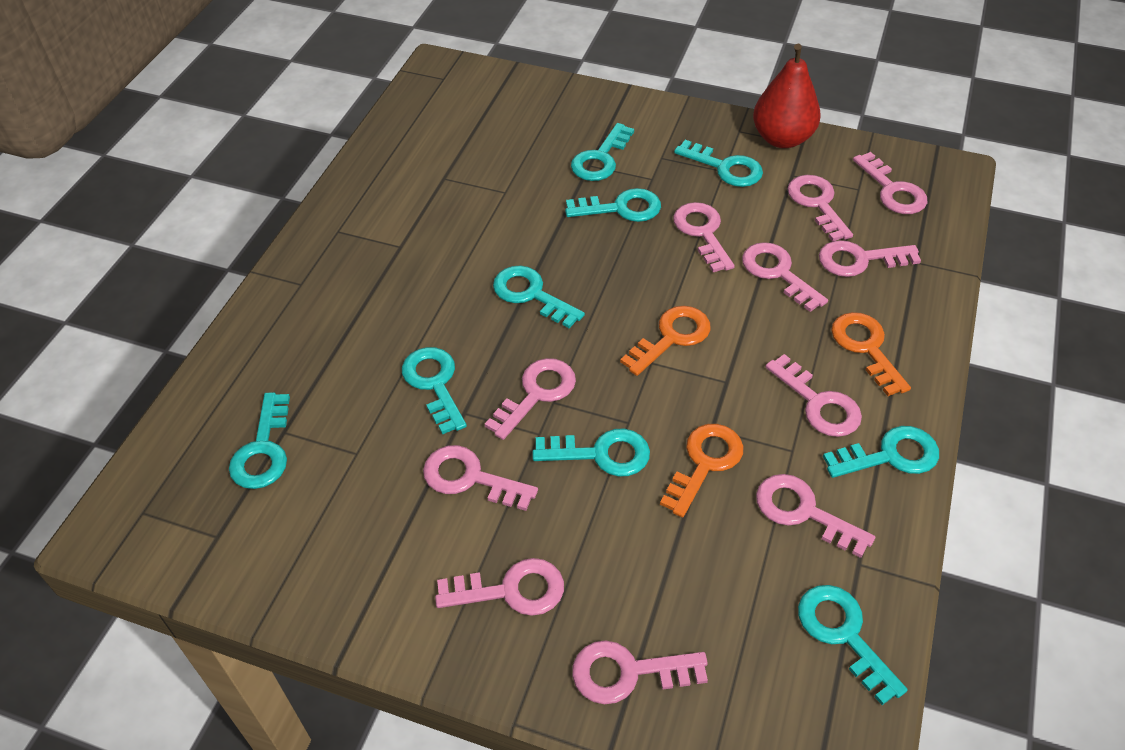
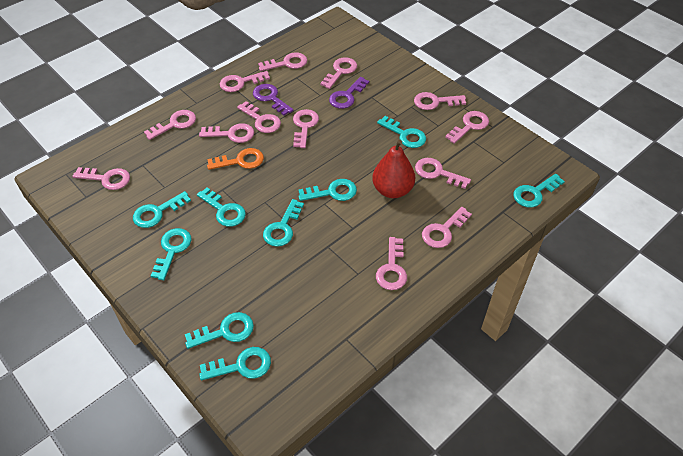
orange key: 3 -> 1
pink key: 11 -> 13
purple key: 0 -> 2

